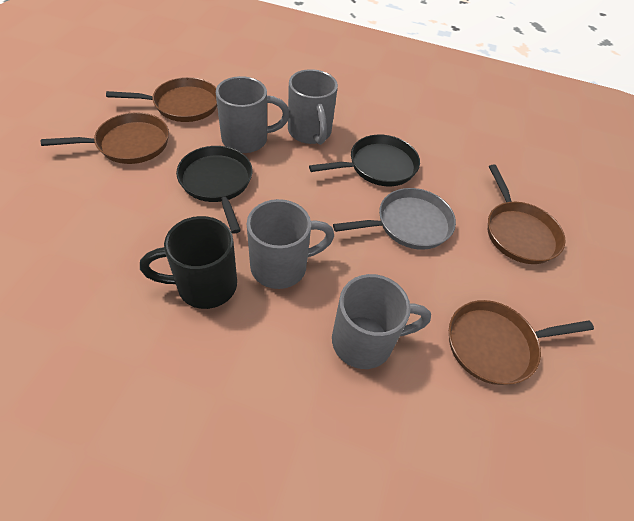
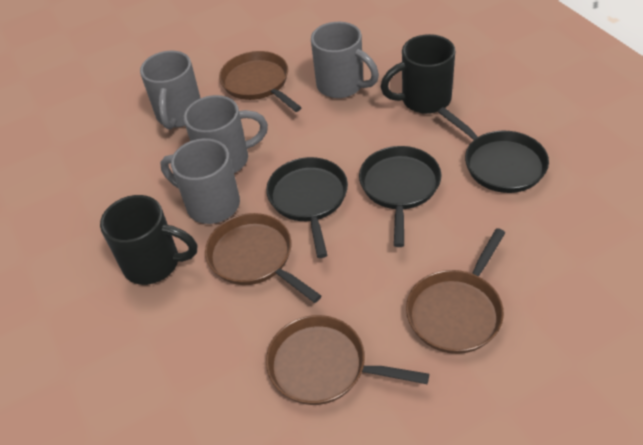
black mug: 1 -> 2
black pan: 2 -> 3
grey pan: 1 -> 0

